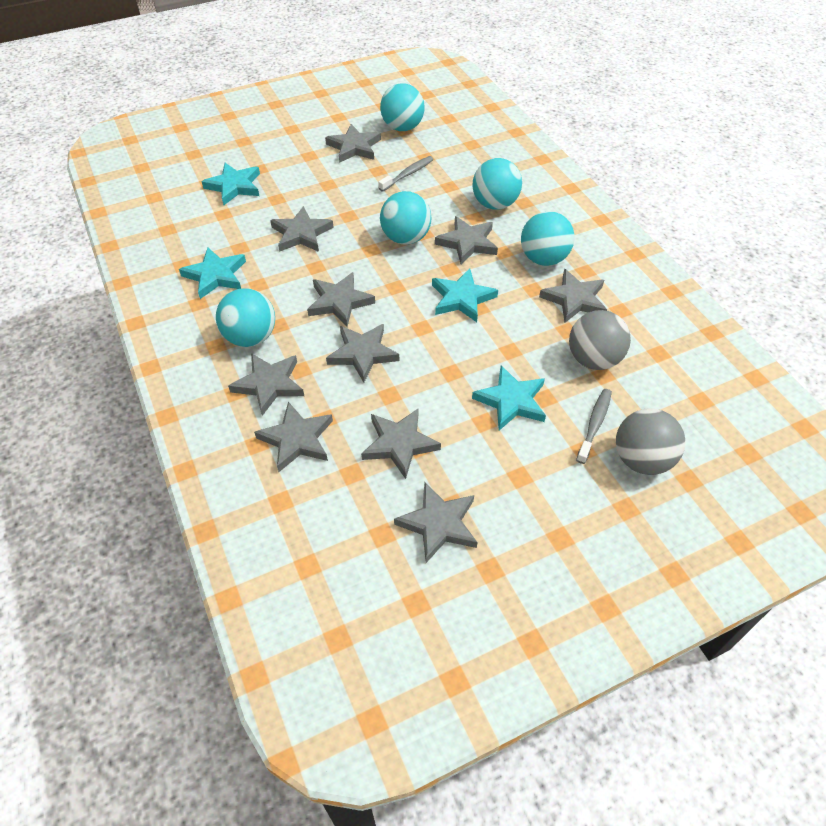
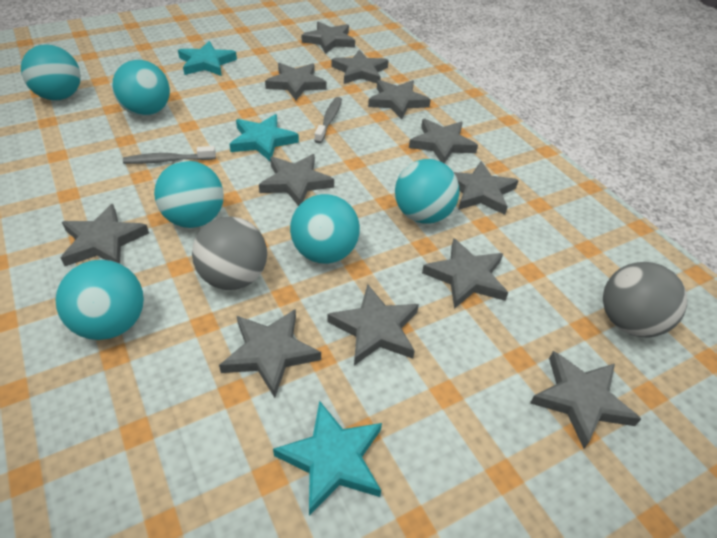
grey star: 10 -> 12
turquoise ball: 5 -> 6
turquoise star: 4 -> 3

